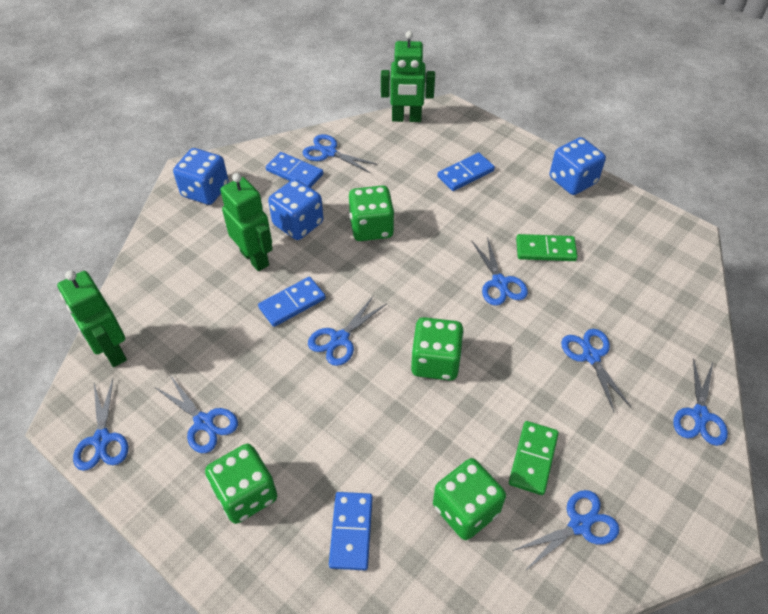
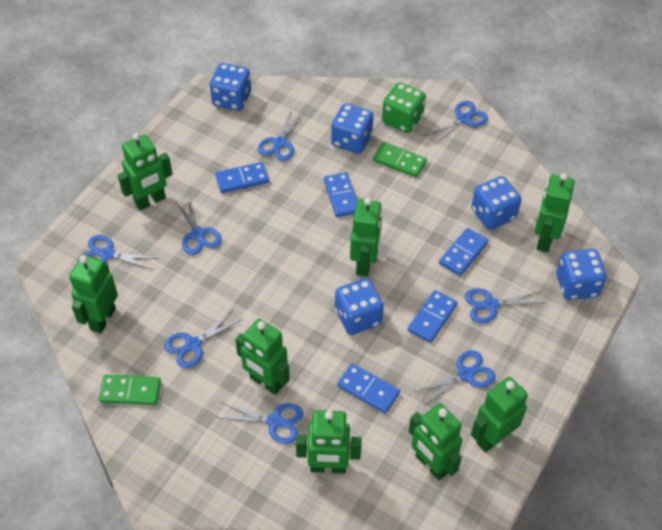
blue dice: 3 -> 5
blue domino: 4 -> 5
green dice: 4 -> 1
green robot: 3 -> 8

